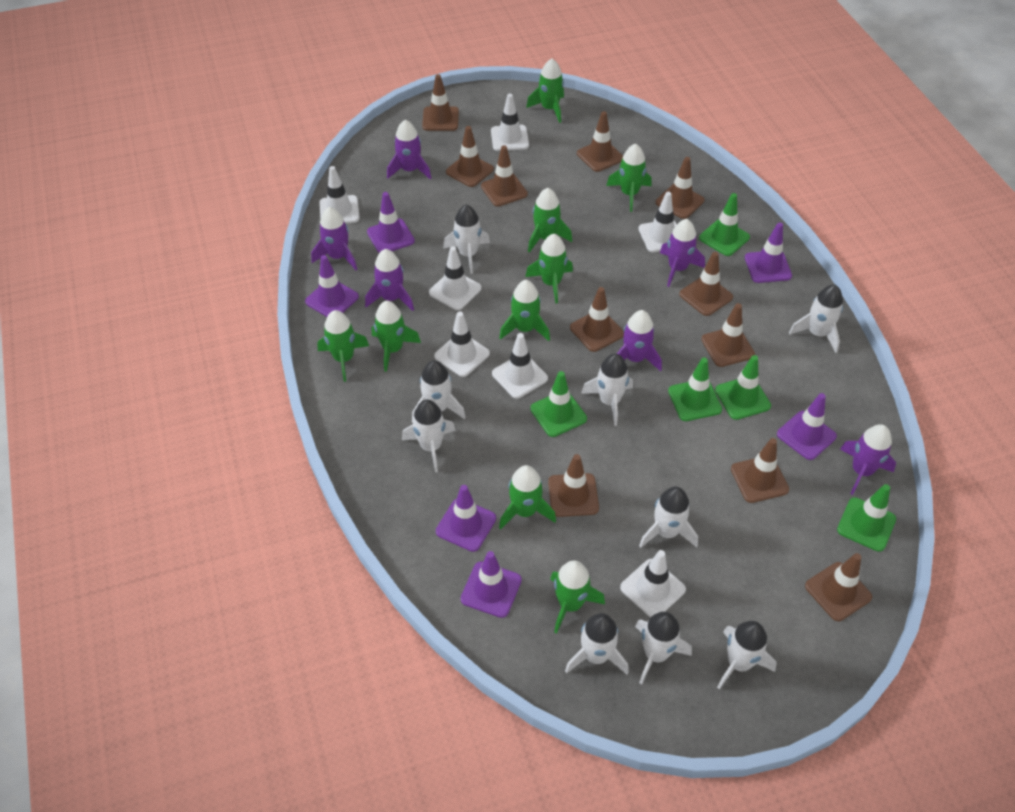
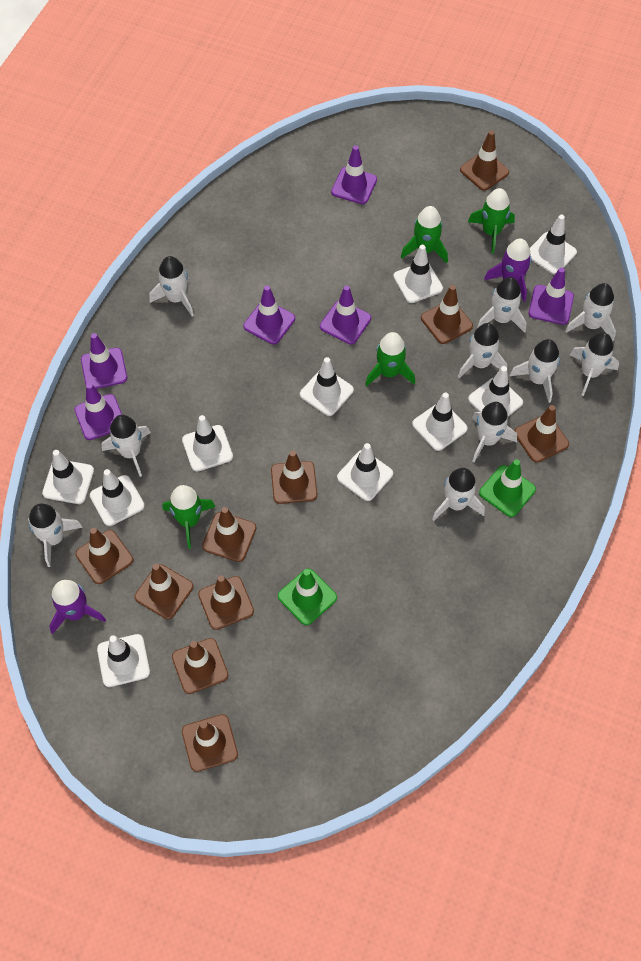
brown traffic cone: 11 -> 10
green rocket: 9 -> 4
green traffic cone: 5 -> 2
purple rocket: 6 -> 2
white rocket: 9 -> 10
white traffic cone: 7 -> 10

